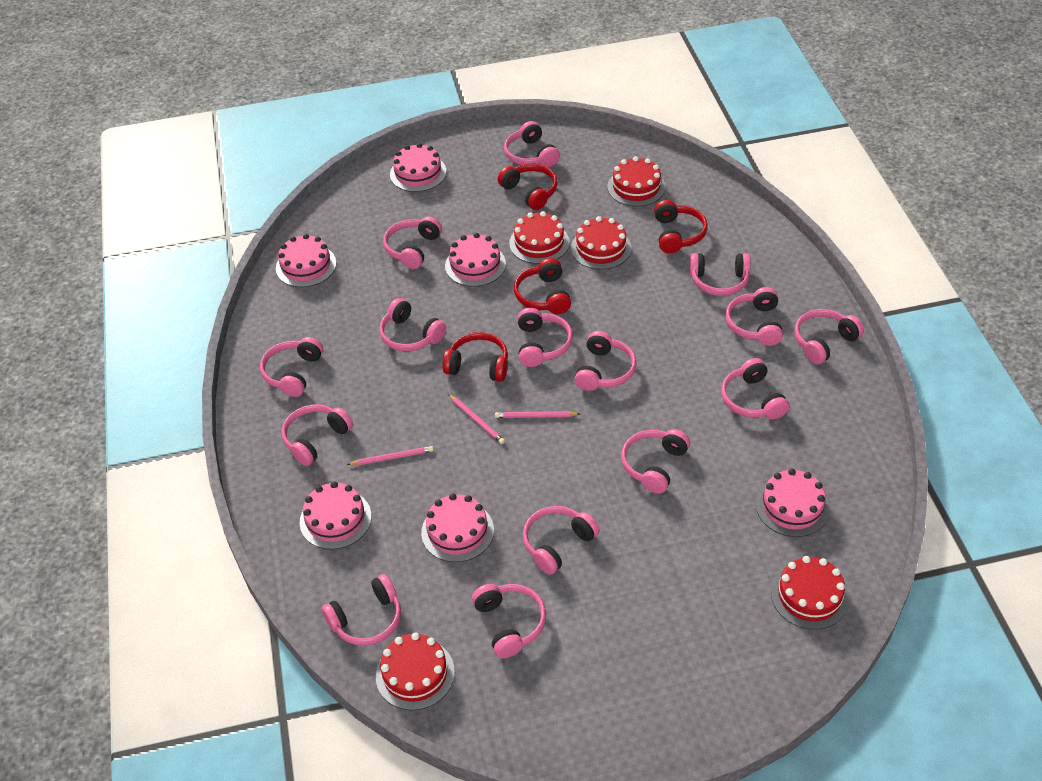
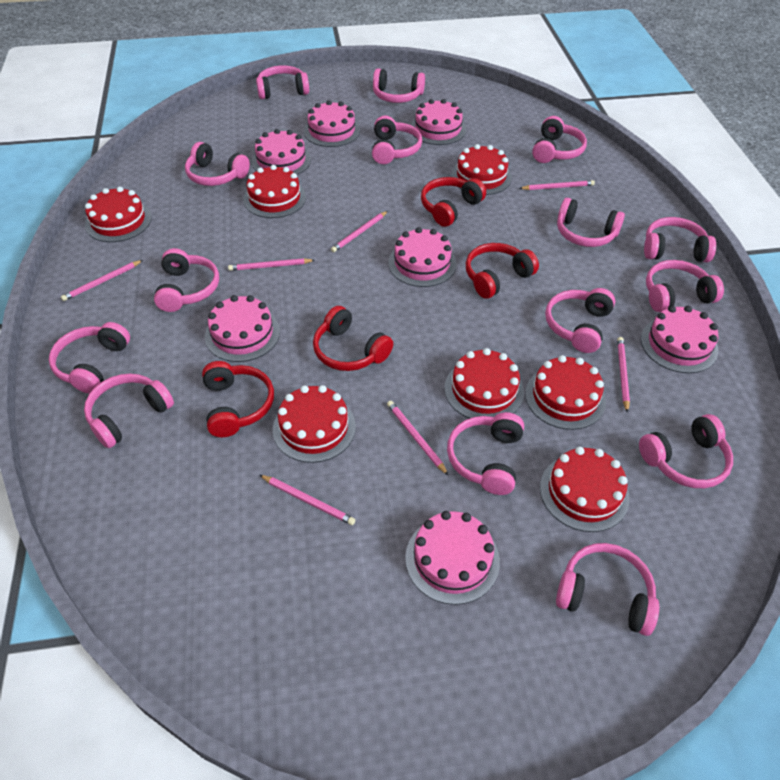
pink cake: 6 -> 7
pink pencil: 3 -> 7
red cake: 5 -> 7

